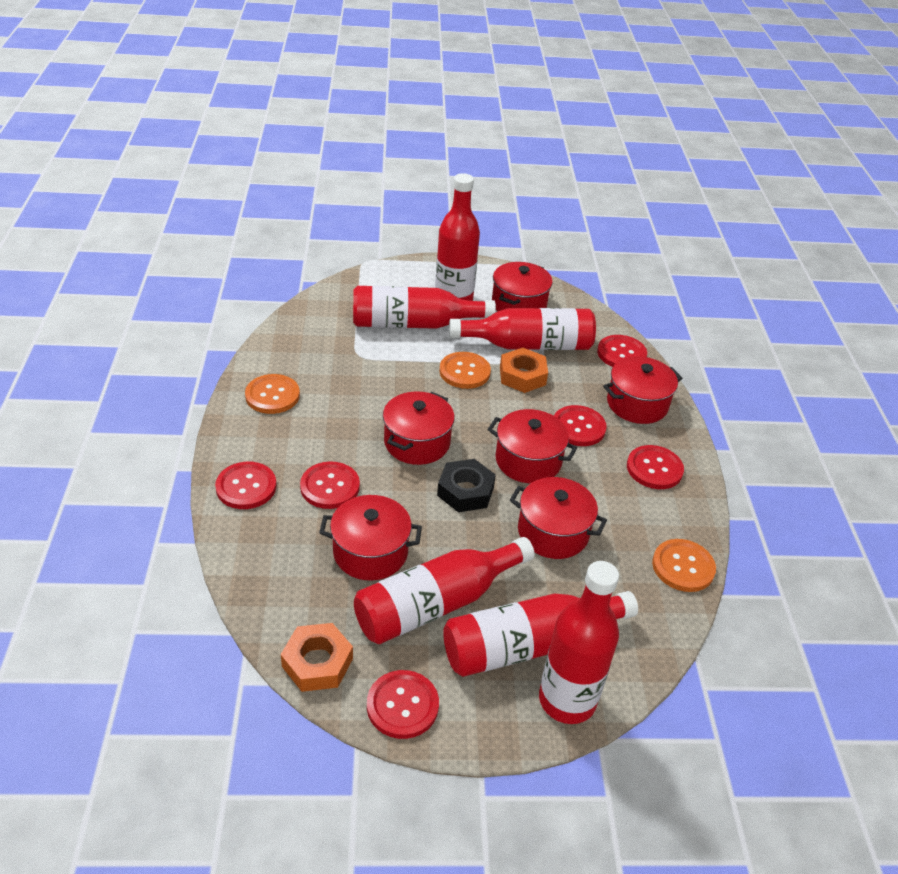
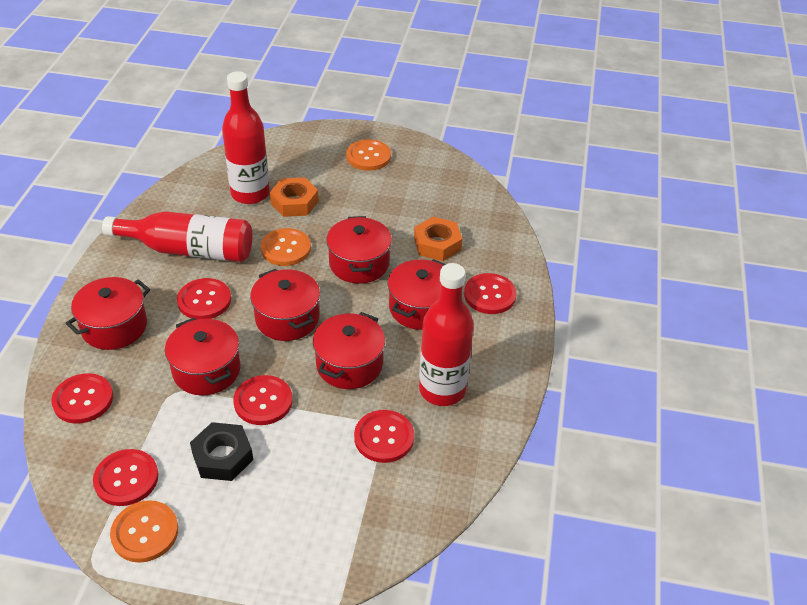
red bottle: 6 -> 3

